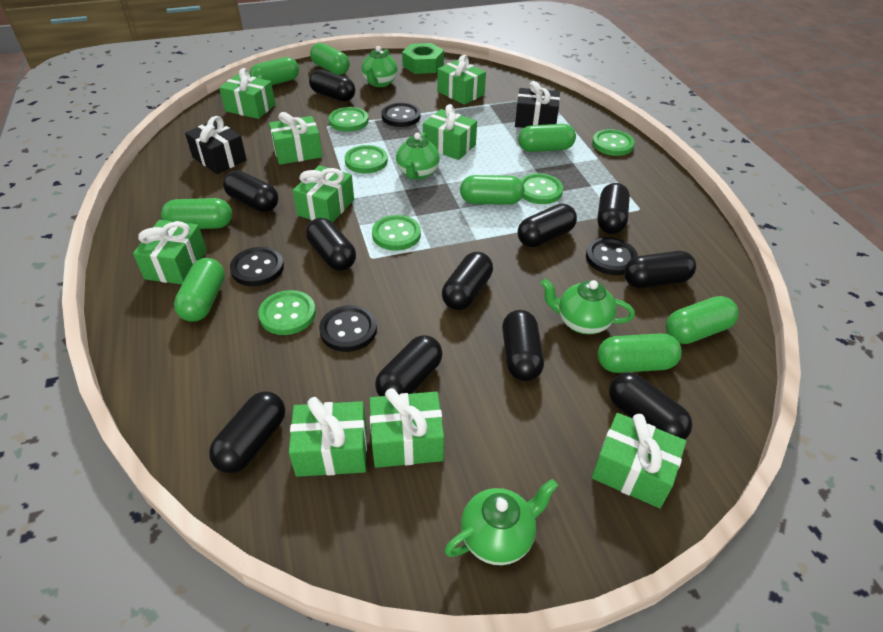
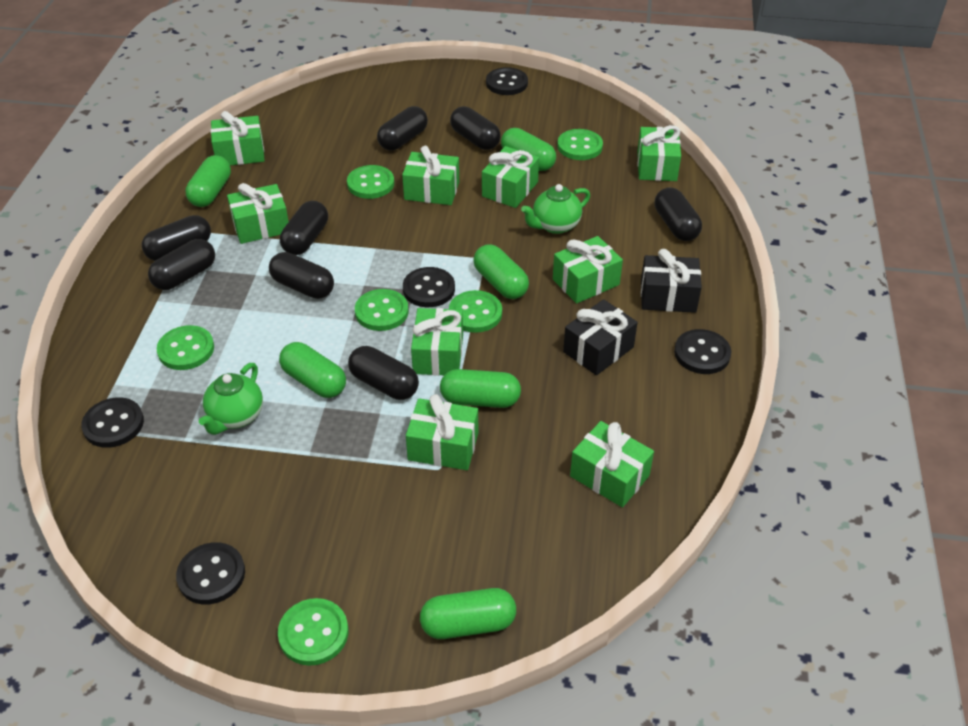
black button: 4 -> 5
black capsule: 11 -> 8
green capsule: 8 -> 6
green nut: 1 -> 0
green teapot: 4 -> 2

